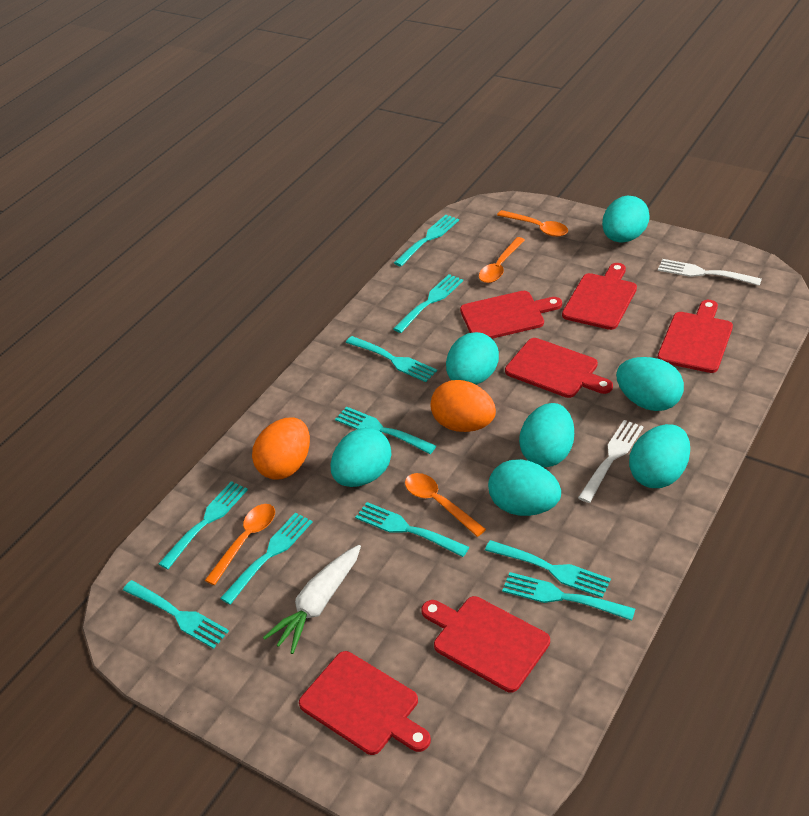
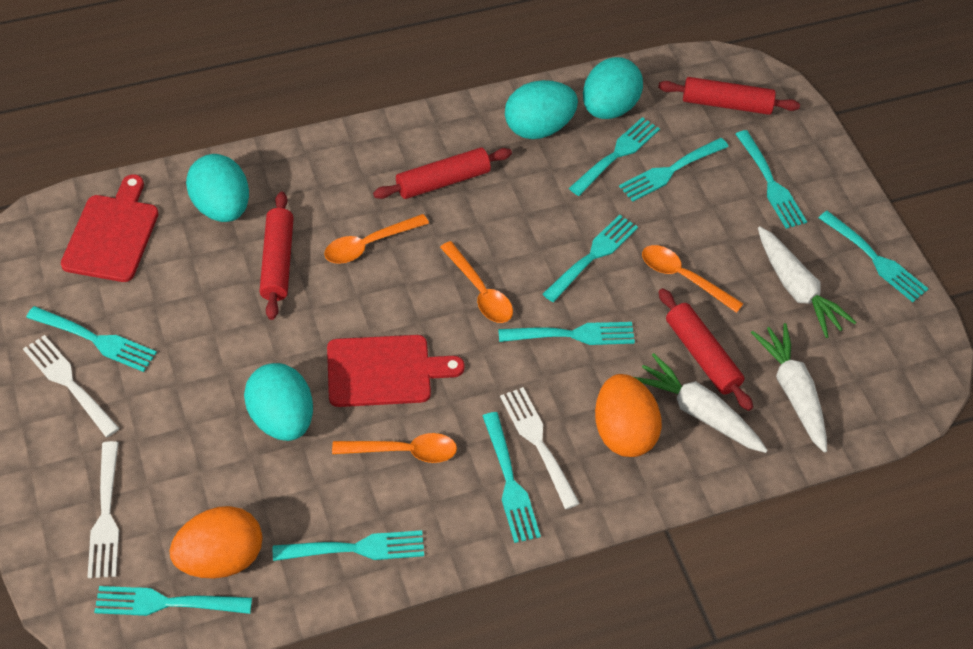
red cutting board: 6 -> 2
red rolling pin: 0 -> 4
turquoise egg: 7 -> 4
white carrot: 1 -> 3
white fork: 2 -> 3

